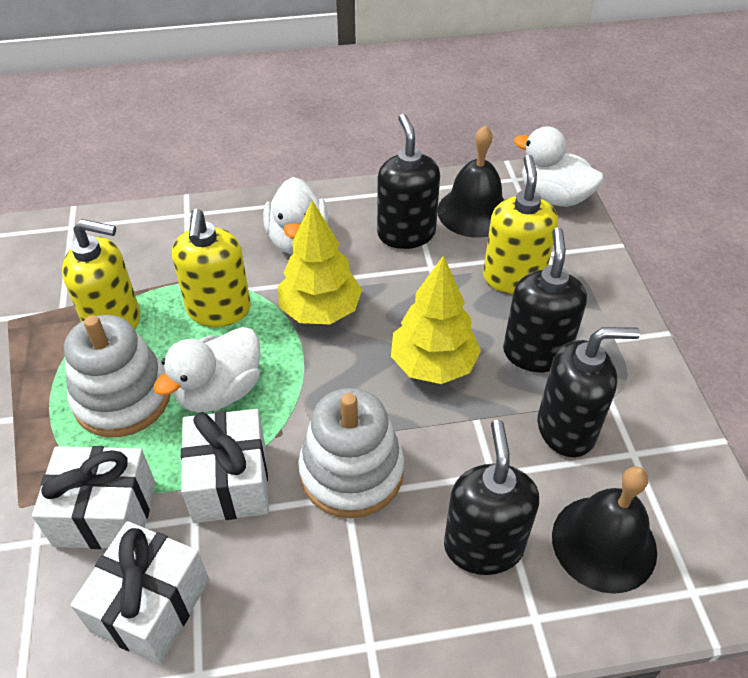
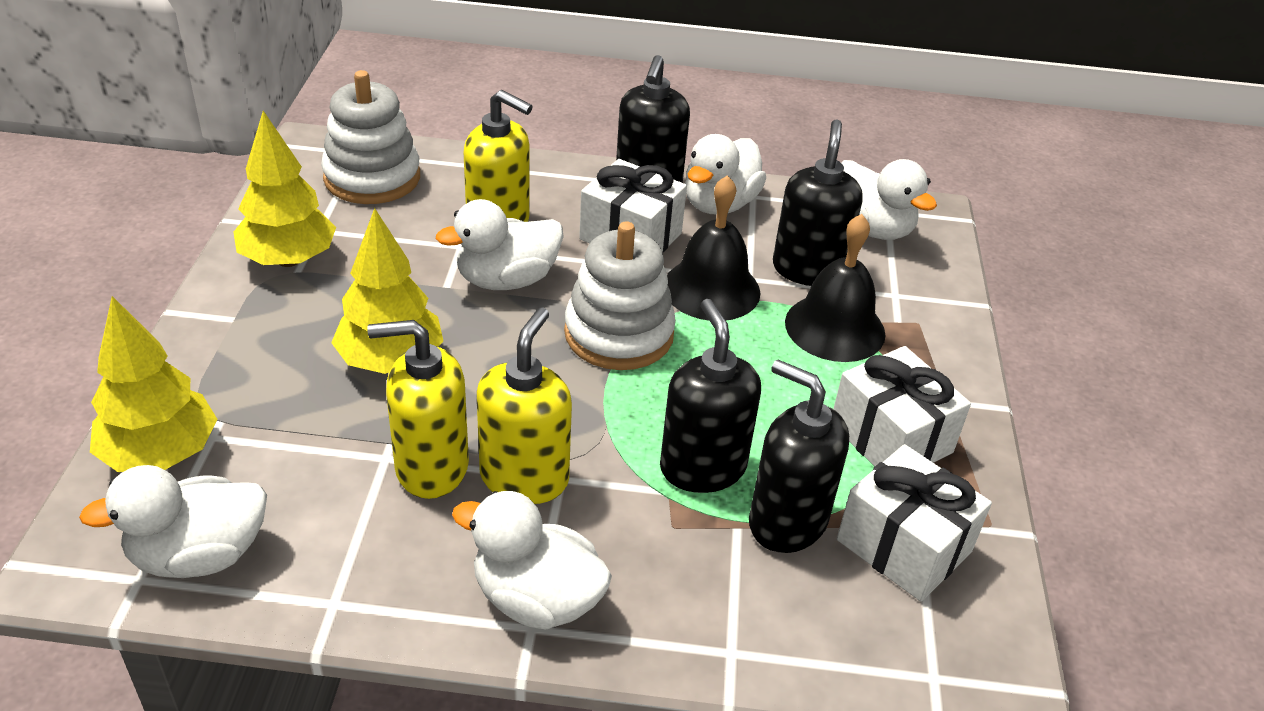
white duck: 3 -> 5
yellow tree: 2 -> 3

